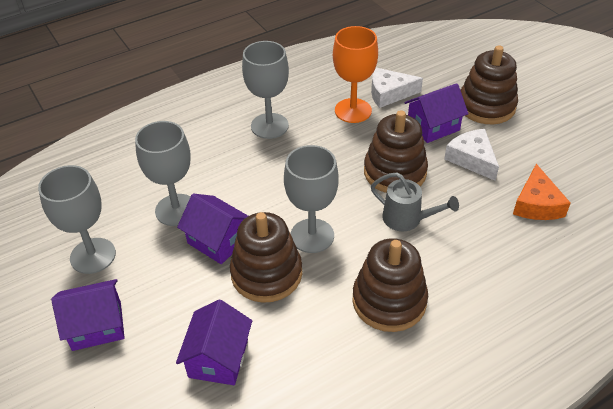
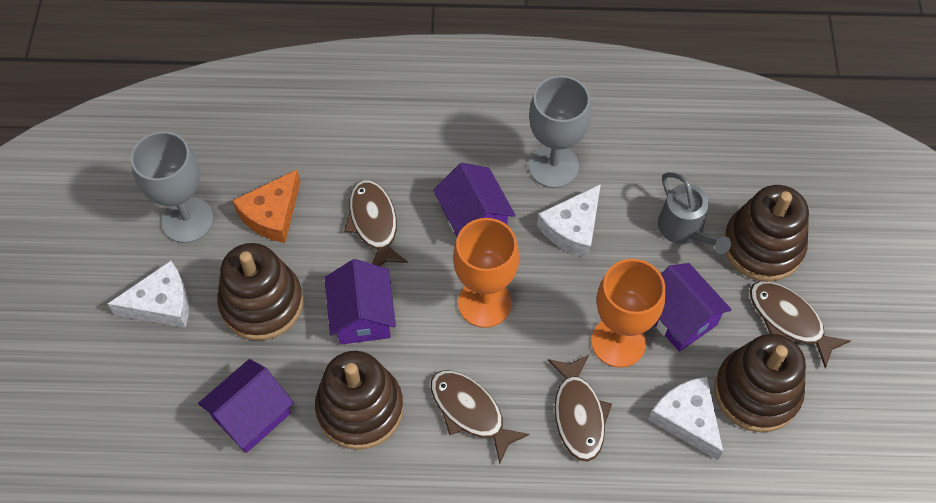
brown fish: 0 -> 4
grey goblet: 4 -> 2
orange goblet: 1 -> 2
white cheese: 2 -> 3

